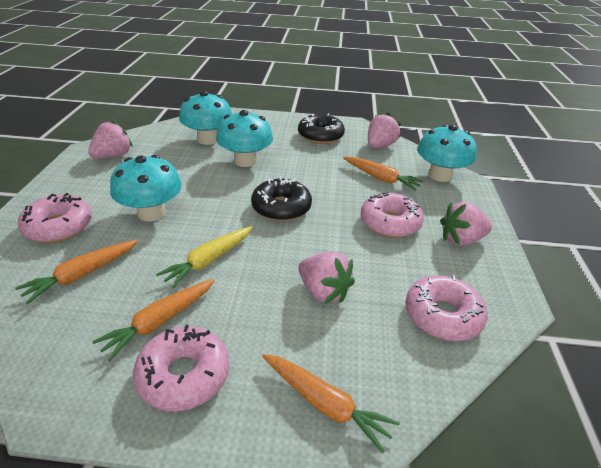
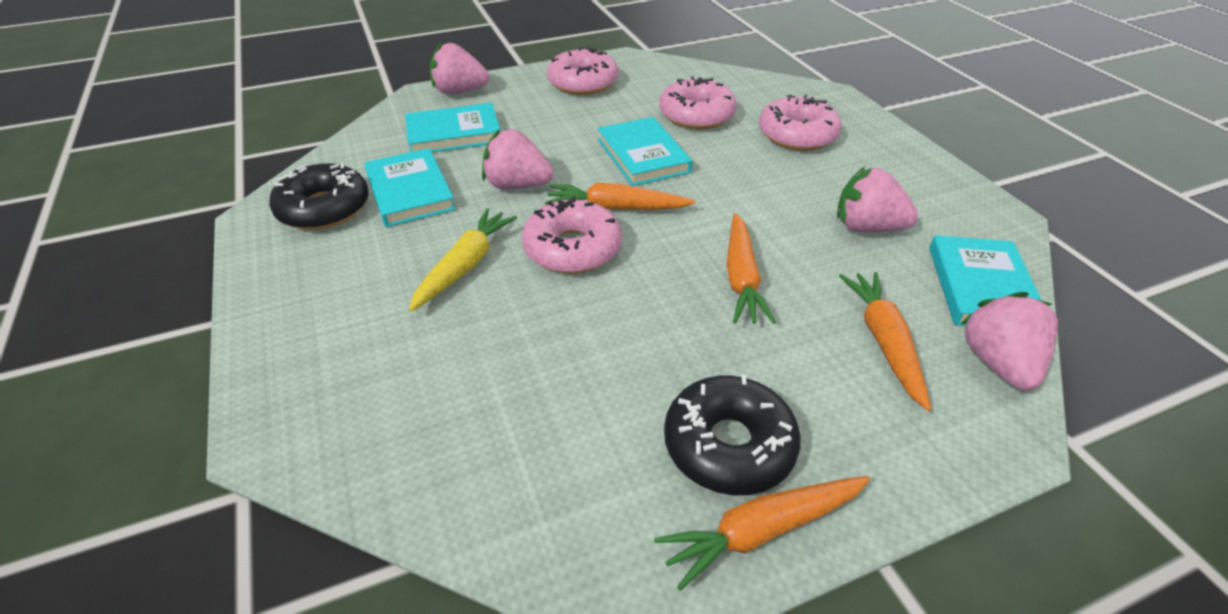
turquoise book: 0 -> 4
turquoise mushroom: 4 -> 0

